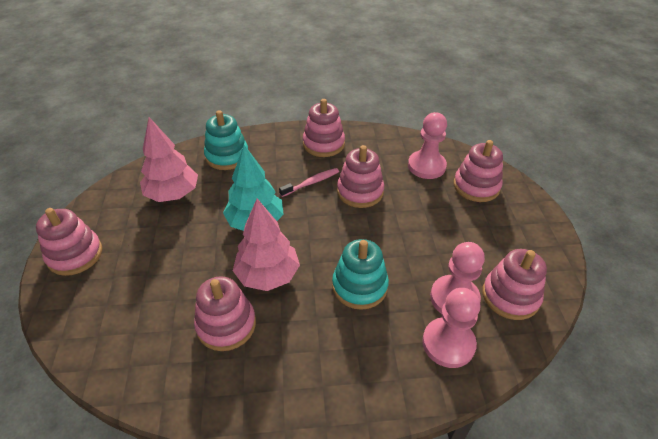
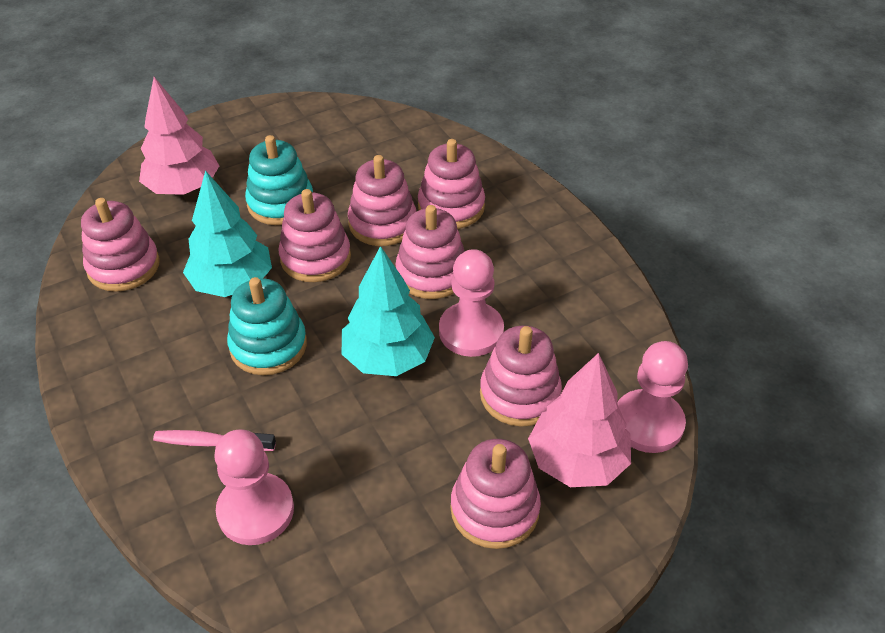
pink stacking toy: 6 -> 7
turquoise tree: 1 -> 2

